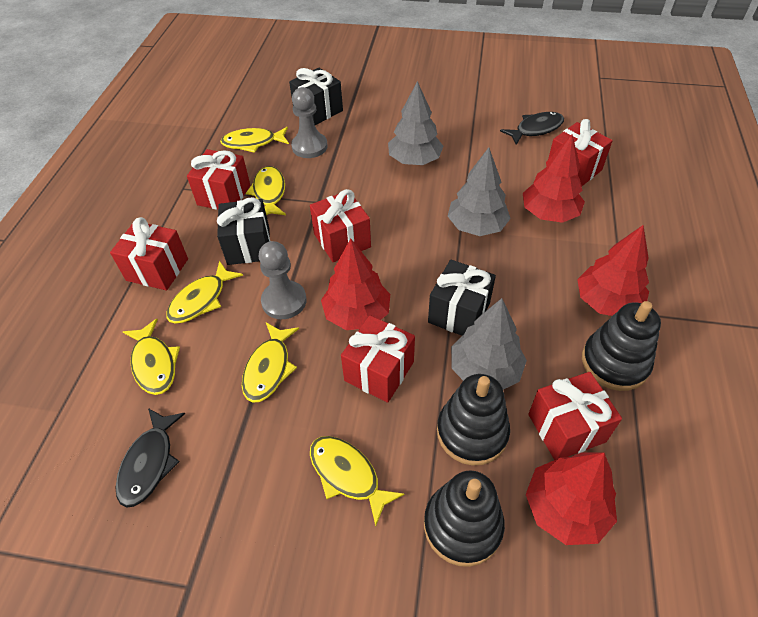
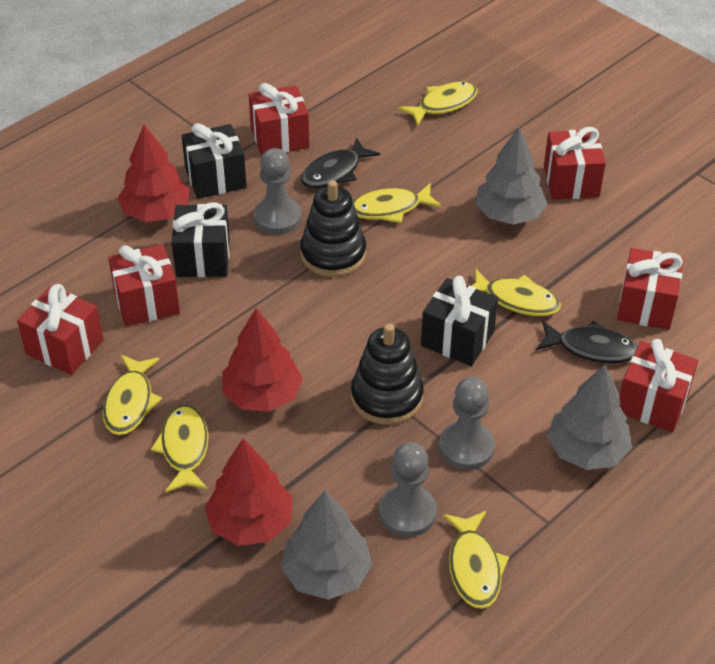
black stacking toy: 3 -> 2
grey pawn: 2 -> 3
red tree: 4 -> 3

